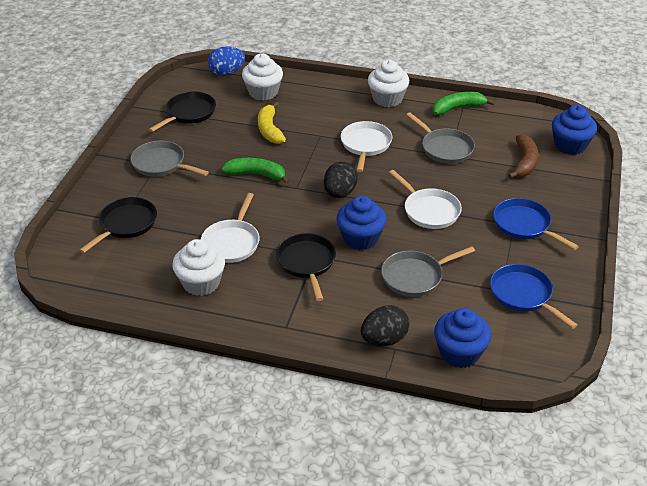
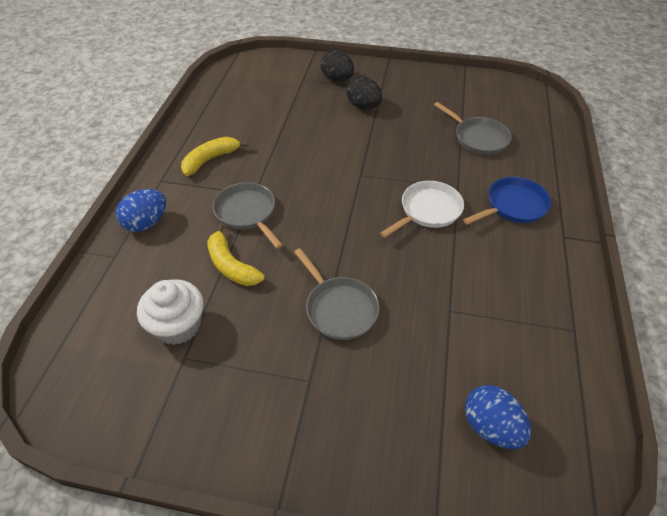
black pan: 3 -> 0
blue cupcake: 3 -> 0
blue egg: 1 -> 2
blue pan: 2 -> 1
brown banana: 1 -> 0
green banana: 2 -> 0
white cupcake: 3 -> 1
white pan: 3 -> 1
yellow banana: 1 -> 2

